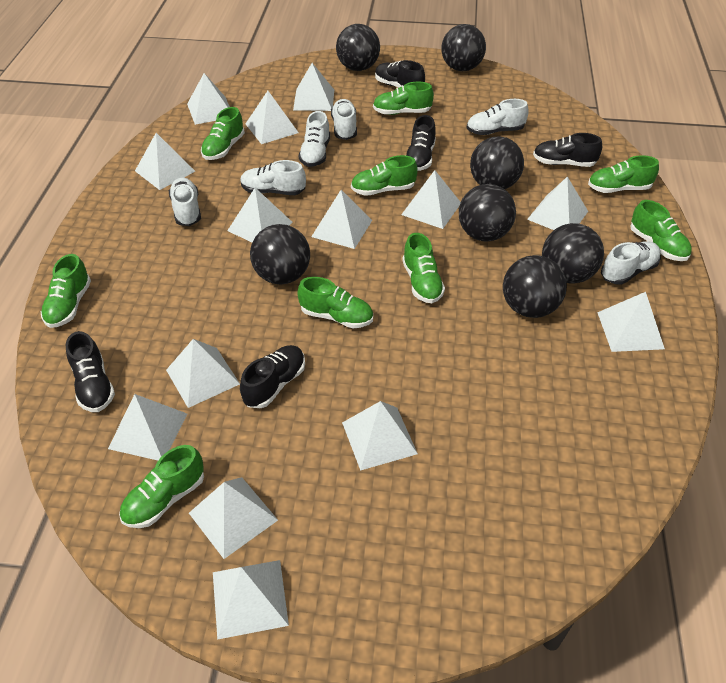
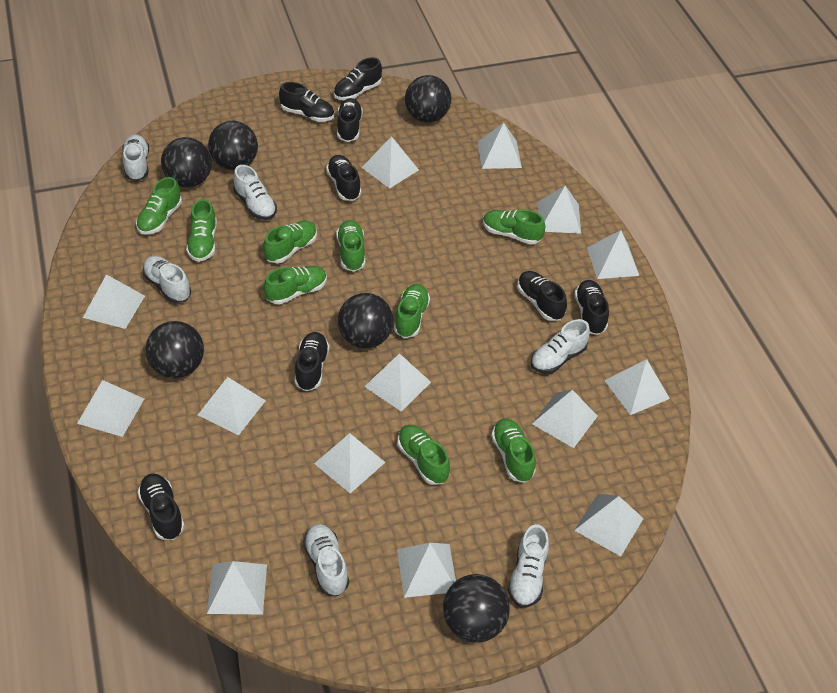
black ball: 7 -> 6
black shoe: 5 -> 8

